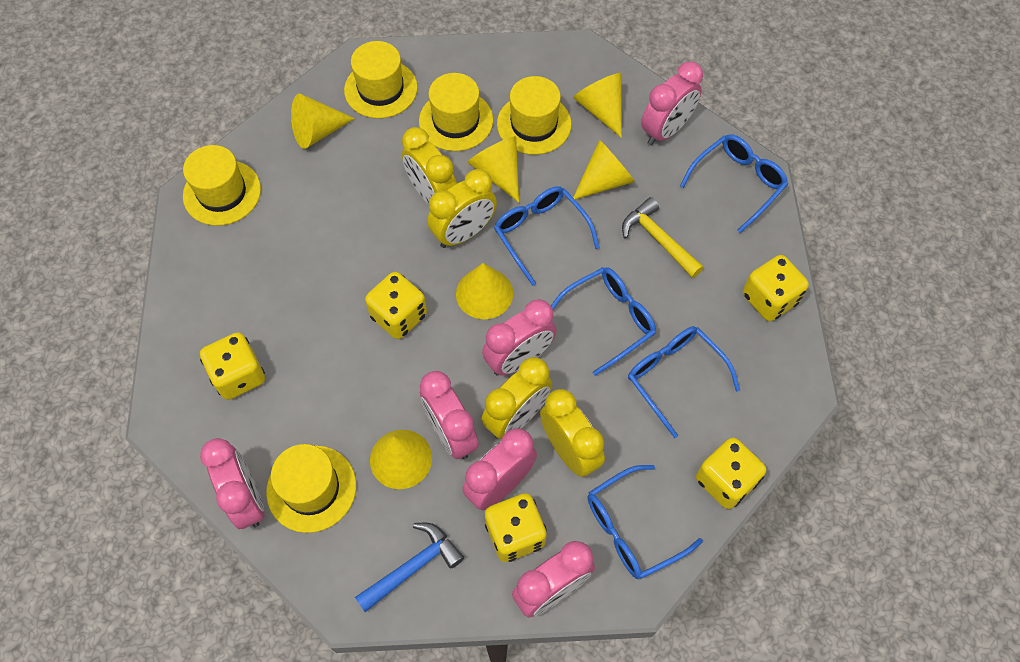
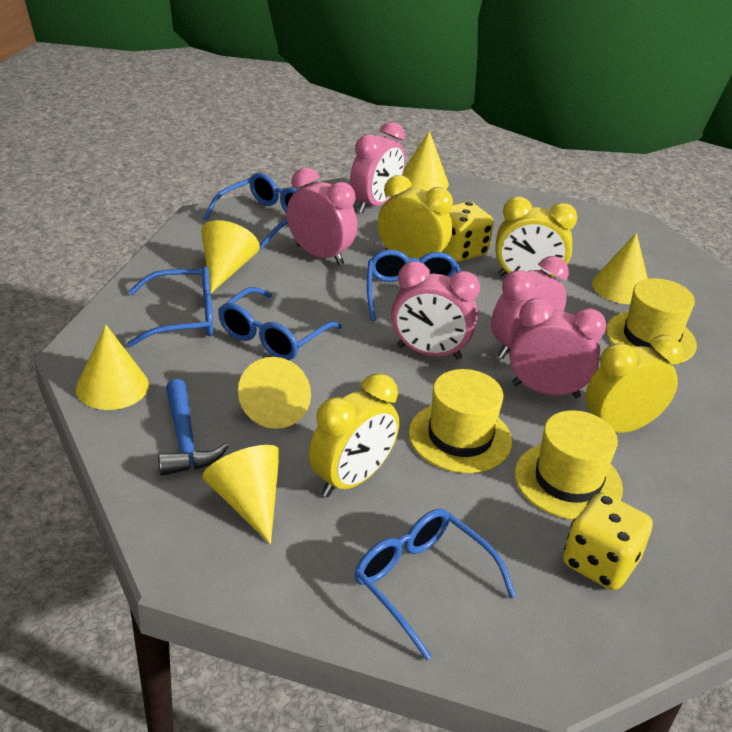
pink clock: 6 -> 5
yellow dice: 5 -> 2
yellow hammer: 1 -> 0
yellow hat: 5 -> 3

